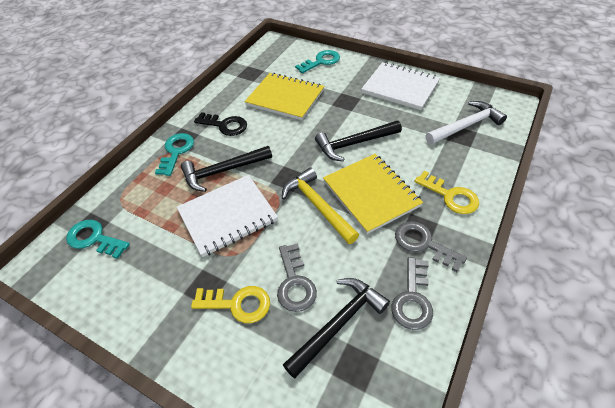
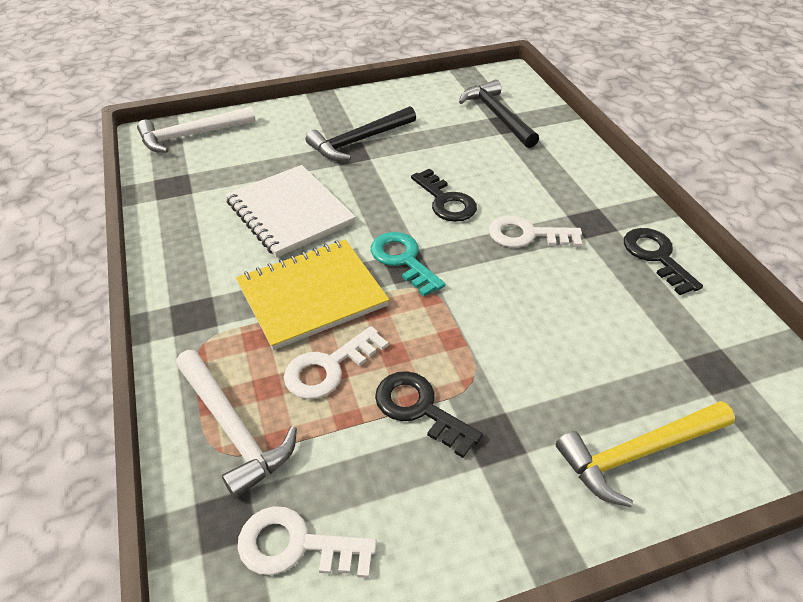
black hammer: 3 -> 2
black key: 1 -> 3
grey key: 3 -> 0
turquoise key: 3 -> 1
white hammer: 1 -> 2
white key: 0 -> 3
white notebook: 2 -> 1
yellow key: 2 -> 0
yellow notebook: 2 -> 1

